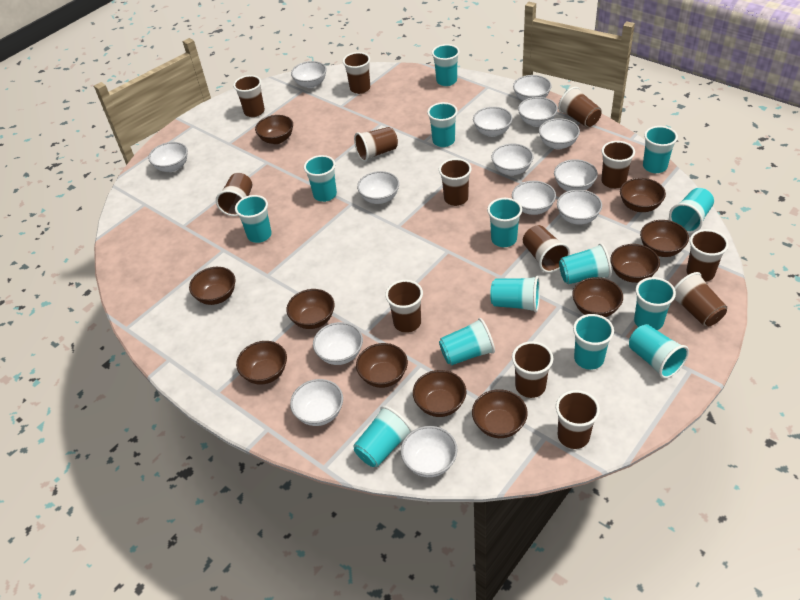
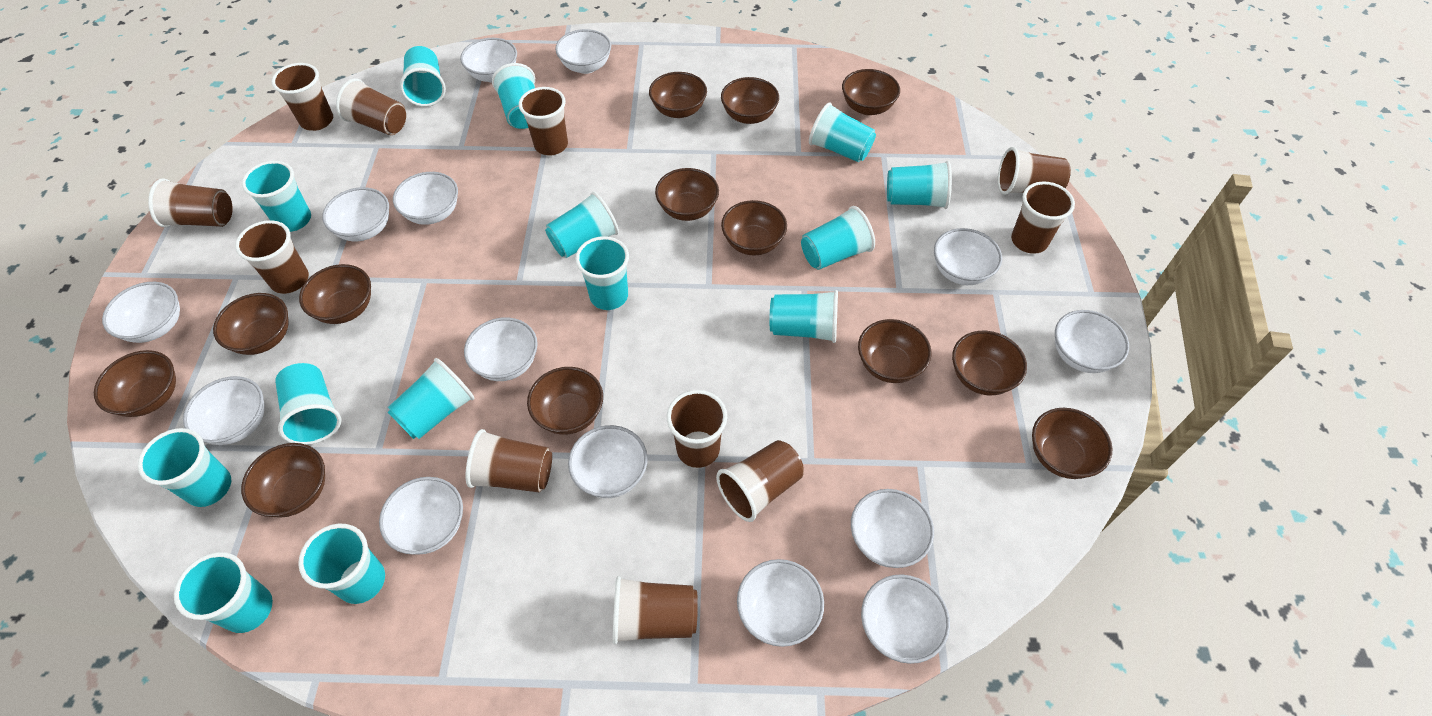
brown bowl: 11 -> 13
brown cup: 13 -> 11

